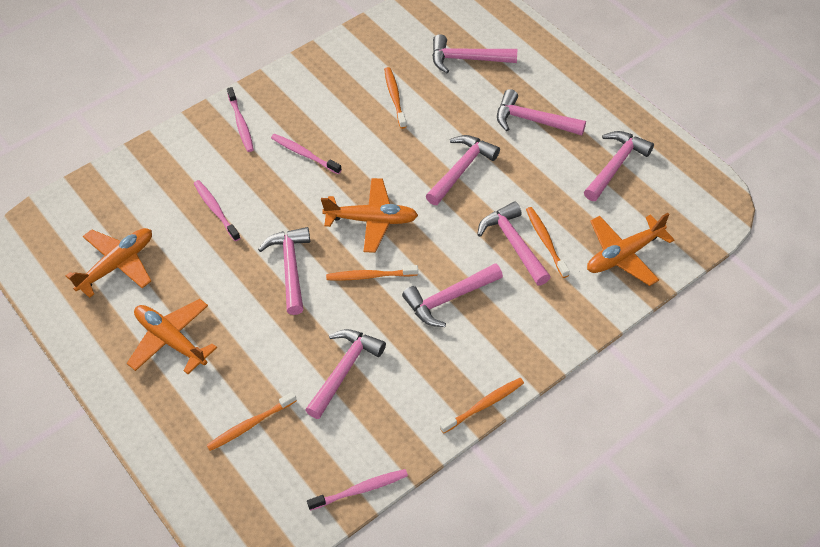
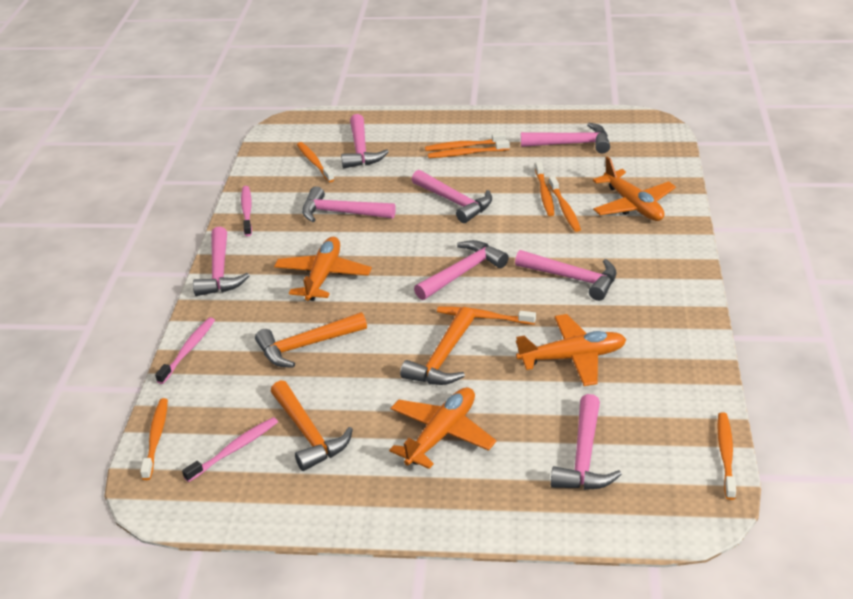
orange hammer: 0 -> 3
orange toothbrush: 5 -> 8
pink toothbrush: 4 -> 3

